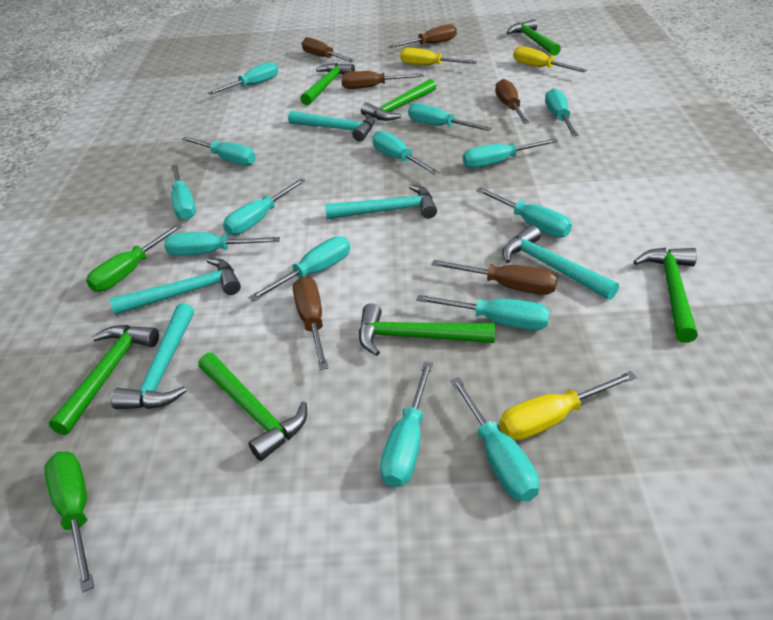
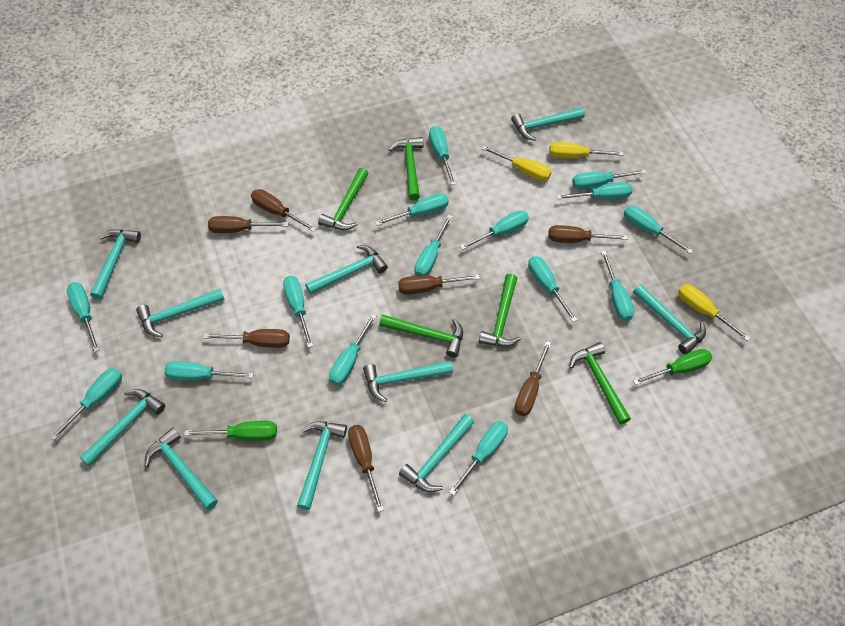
brown screwdriver: 6 -> 7
green hammer: 7 -> 5
turquoise hammer: 5 -> 10
turquoise screwdriver: 14 -> 15

